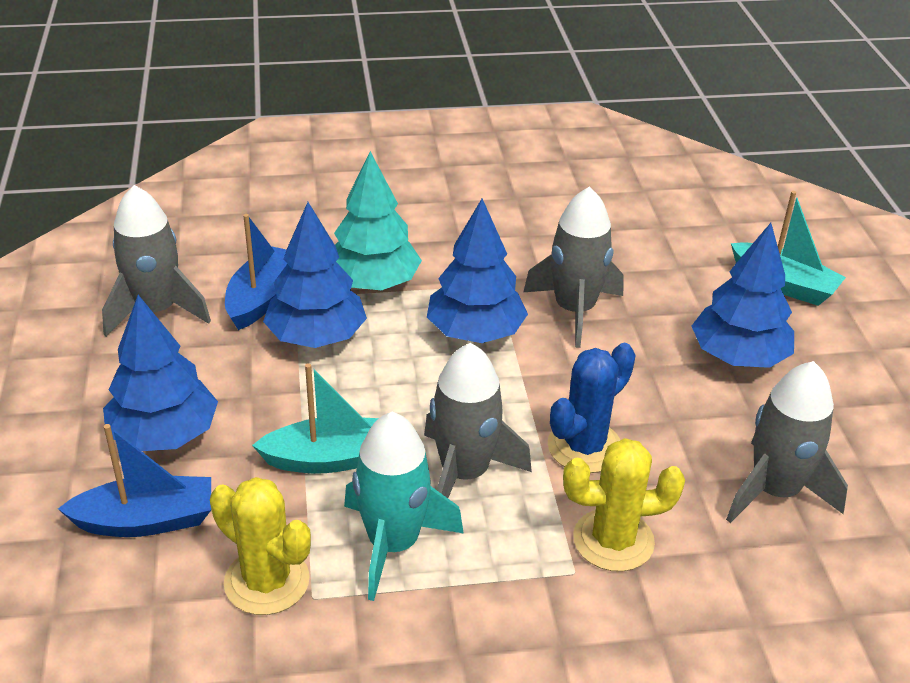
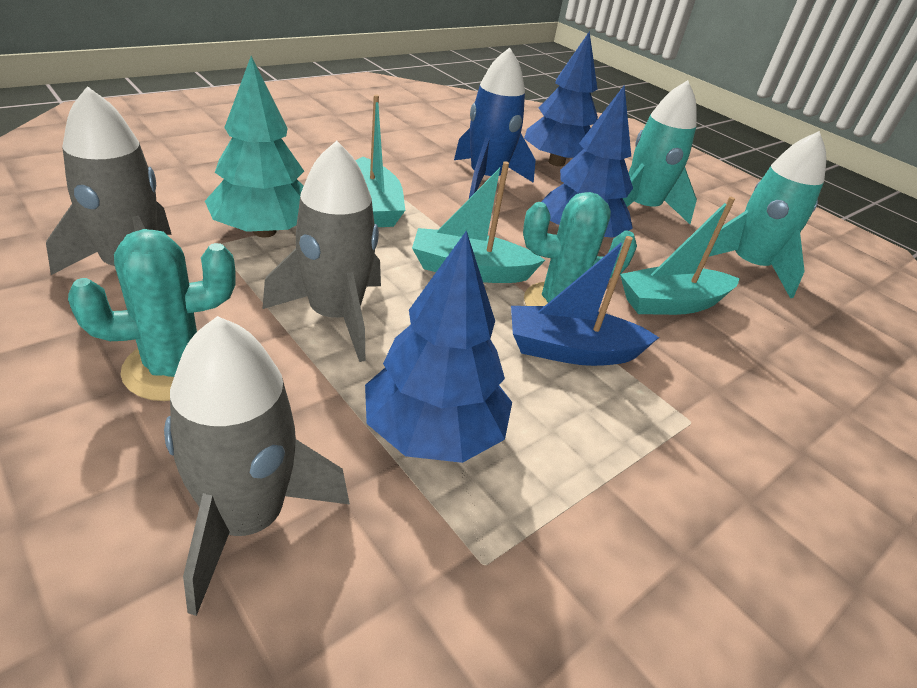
blue boat: 2 -> 1
blue cactus: 1 -> 0
blue rocket: 0 -> 1
blue tree: 4 -> 3
grey rocket: 4 -> 3
turquoise boat: 2 -> 3
turquoise cactus: 0 -> 2
turquoise rocket: 1 -> 2
yellow cactus: 2 -> 0

